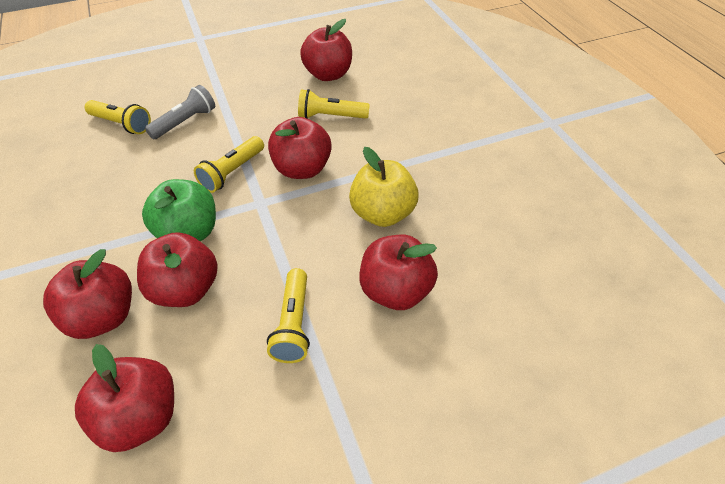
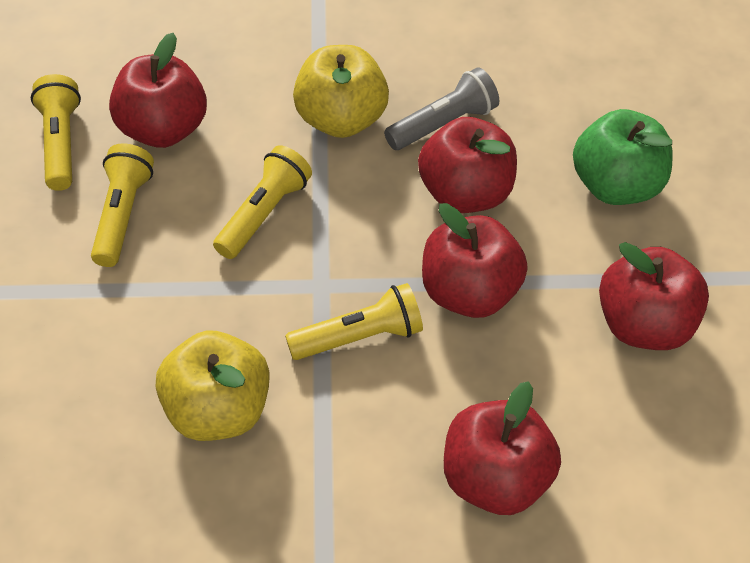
red apple: 6 -> 5
yellow apple: 1 -> 2

